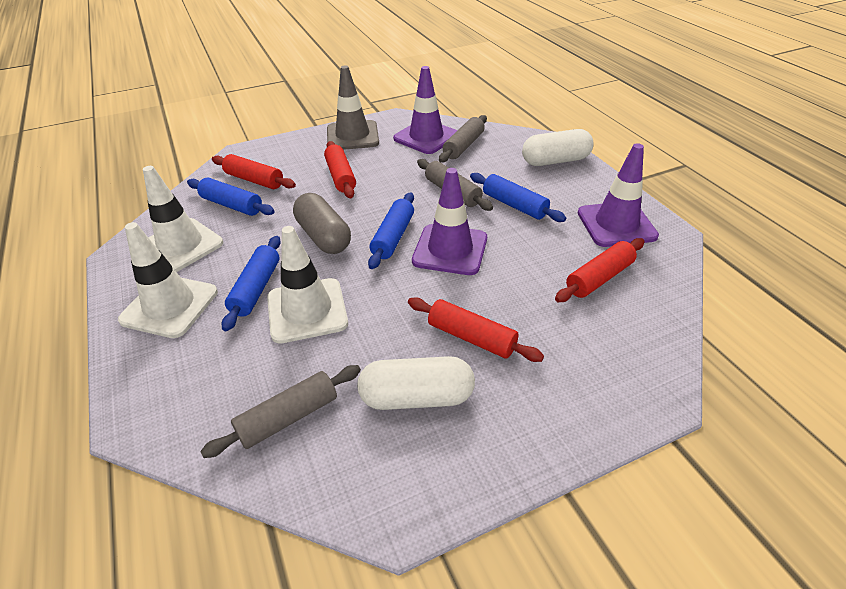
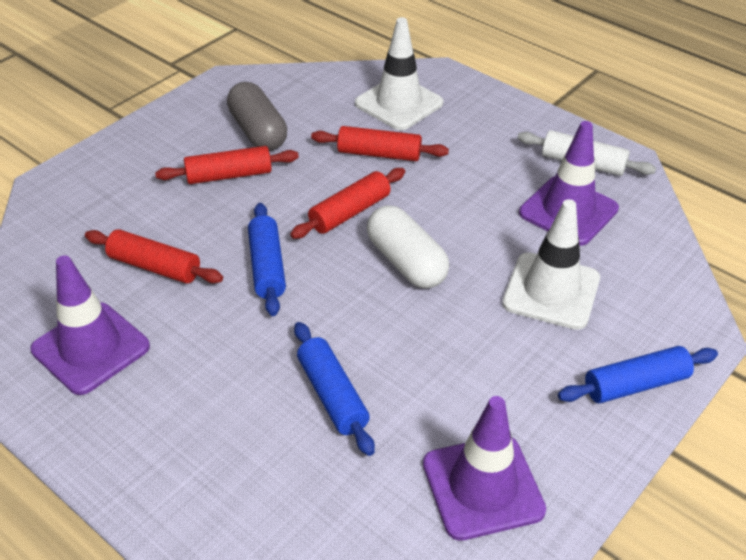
blue rolling pin: 4 -> 3
grey rolling pin: 3 -> 0
grey traffic cone: 1 -> 0
white capsule: 2 -> 1
white rolling pin: 0 -> 1
white traffic cone: 3 -> 2

